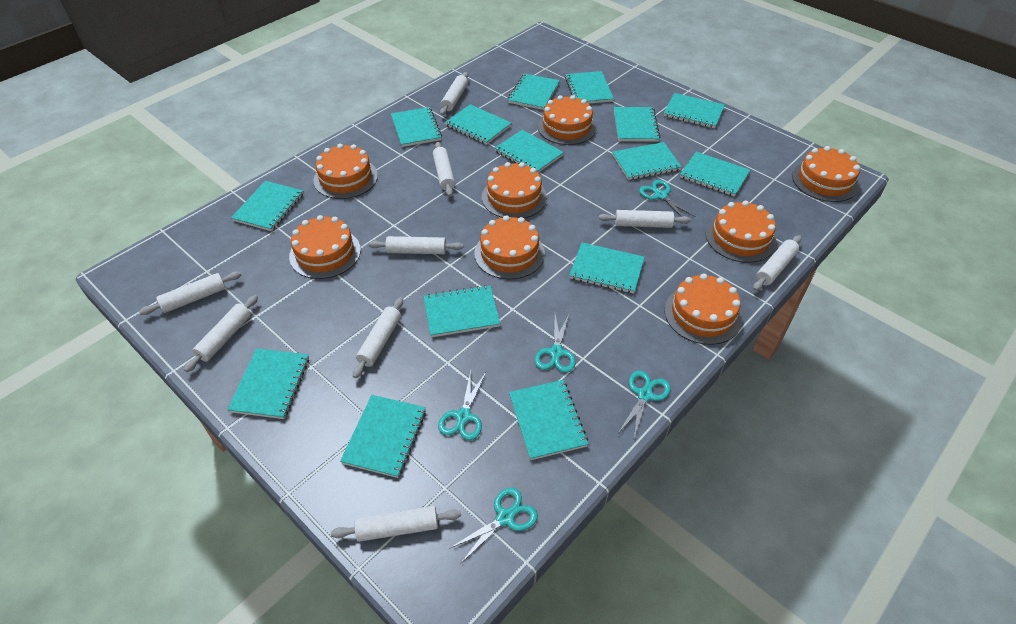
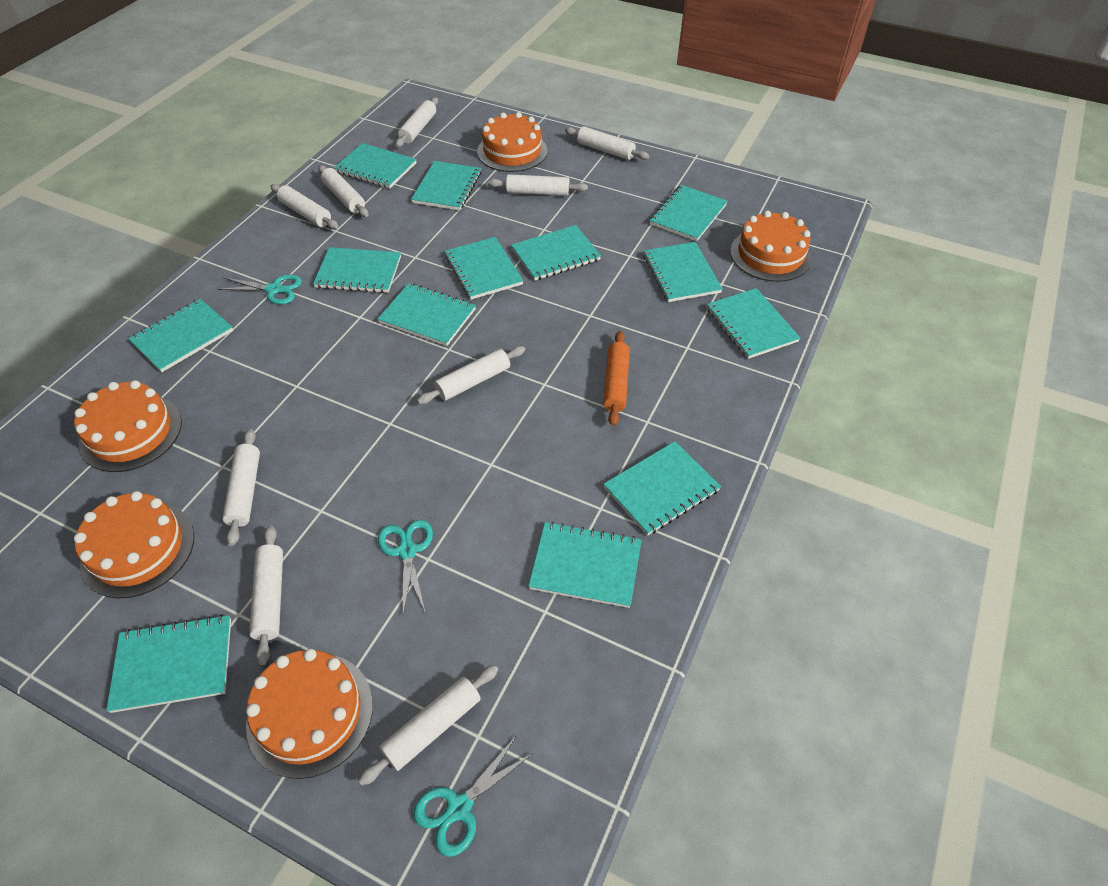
orange cake: 8 -> 5
orange rolling pin: 0 -> 1
turquoise notebook: 15 -> 13
turquoise scissors: 5 -> 3

